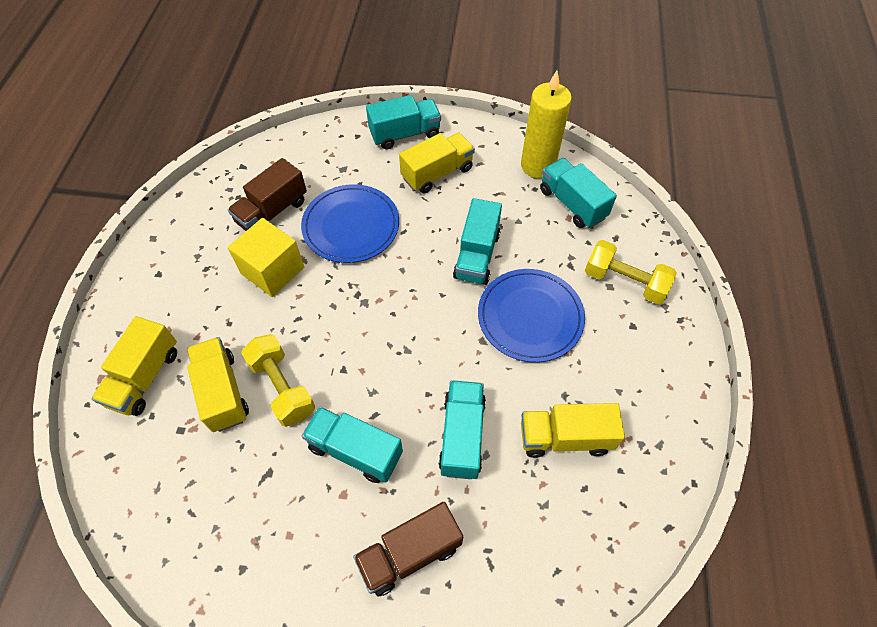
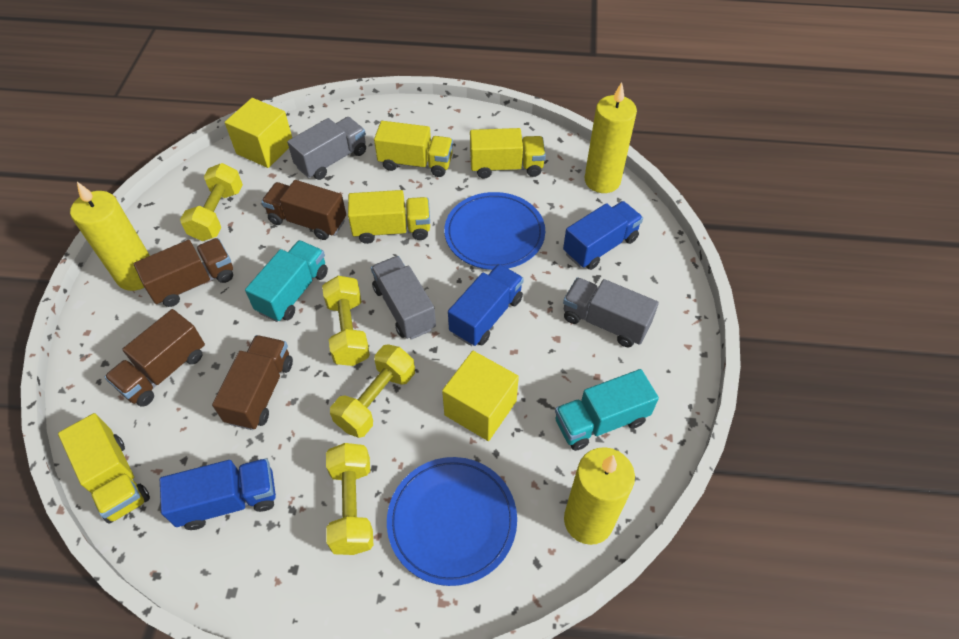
blue truck: 0 -> 3
brown truck: 2 -> 4
grey truck: 0 -> 3
turquoise truck: 5 -> 2
yellow candle: 1 -> 3
yellow cube: 1 -> 2
yellow dumbbell: 2 -> 4

